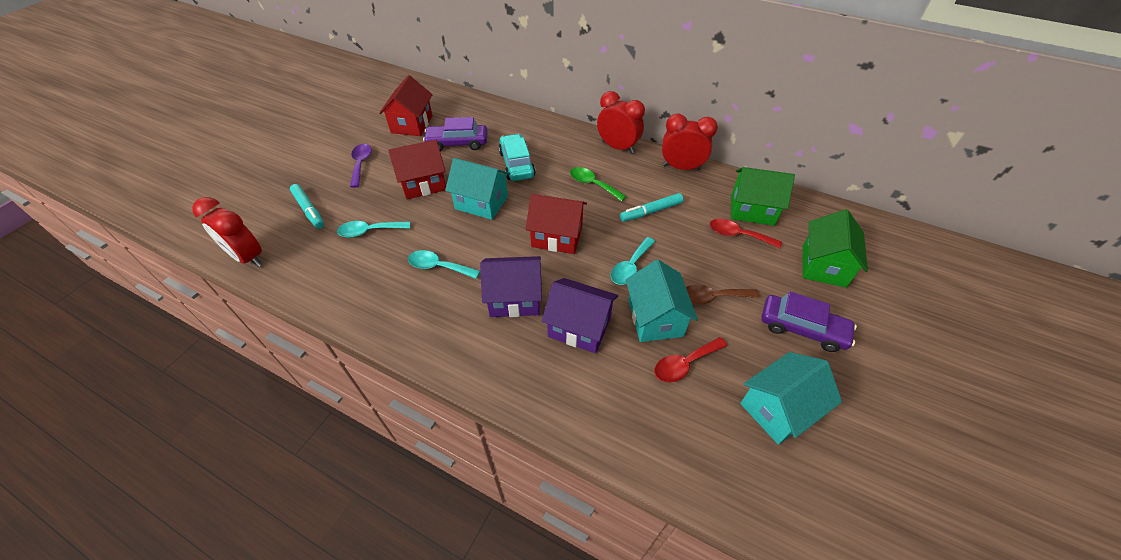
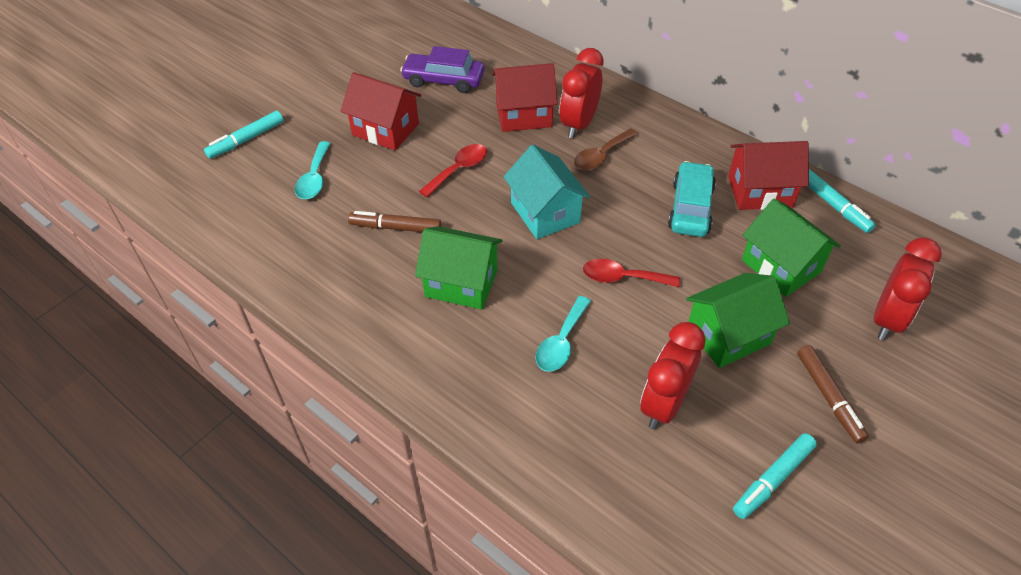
brown marker: 0 -> 2
green house: 2 -> 3
green spoon: 1 -> 0
purple car: 2 -> 1
purple house: 2 -> 0
purple spoon: 1 -> 0
turquoise house: 3 -> 1
turquoise marker: 2 -> 3
turquoise spoon: 3 -> 2

